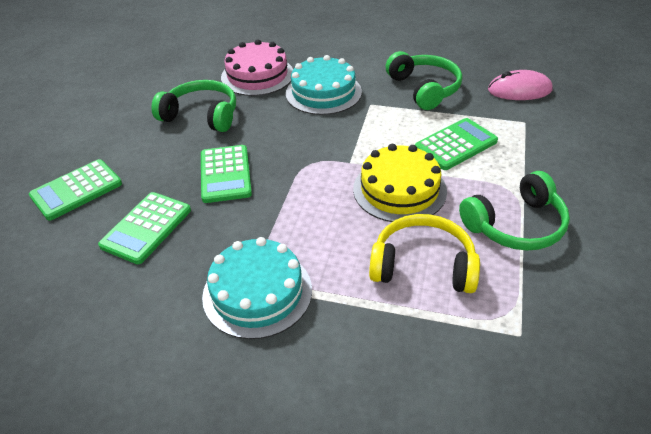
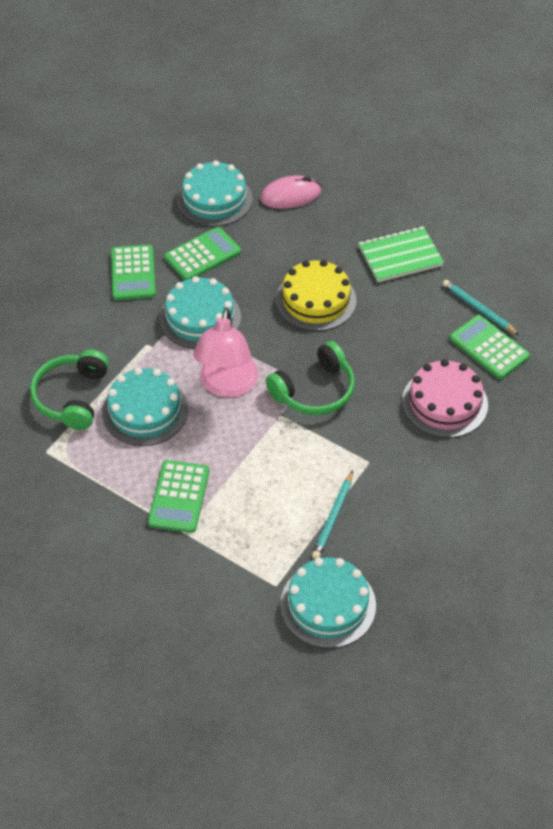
green headphones: 3 -> 2
green notebook: 0 -> 1
pink lamp: 0 -> 1
turquoise cake: 2 -> 4
turquoise pencil: 0 -> 2
yellow headphones: 1 -> 0

